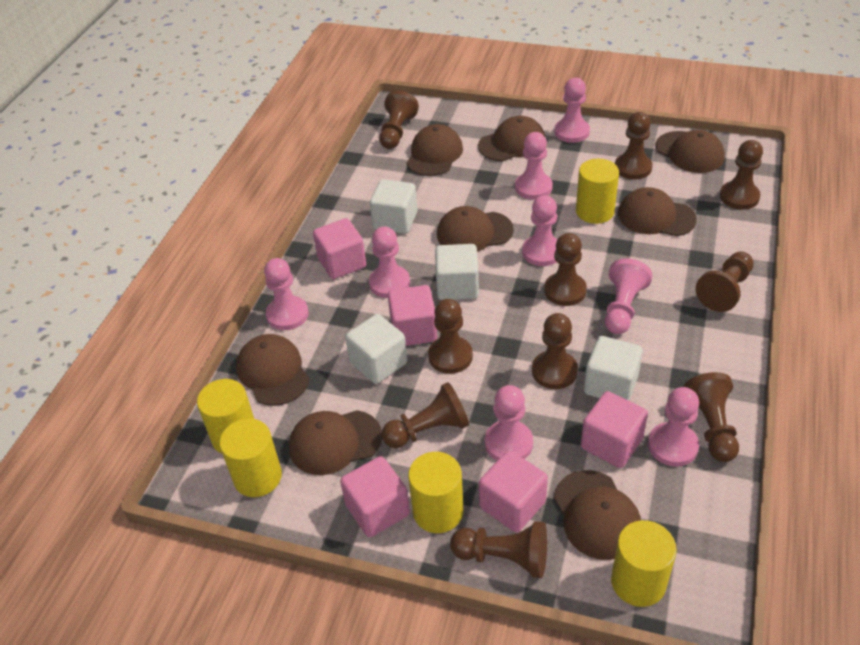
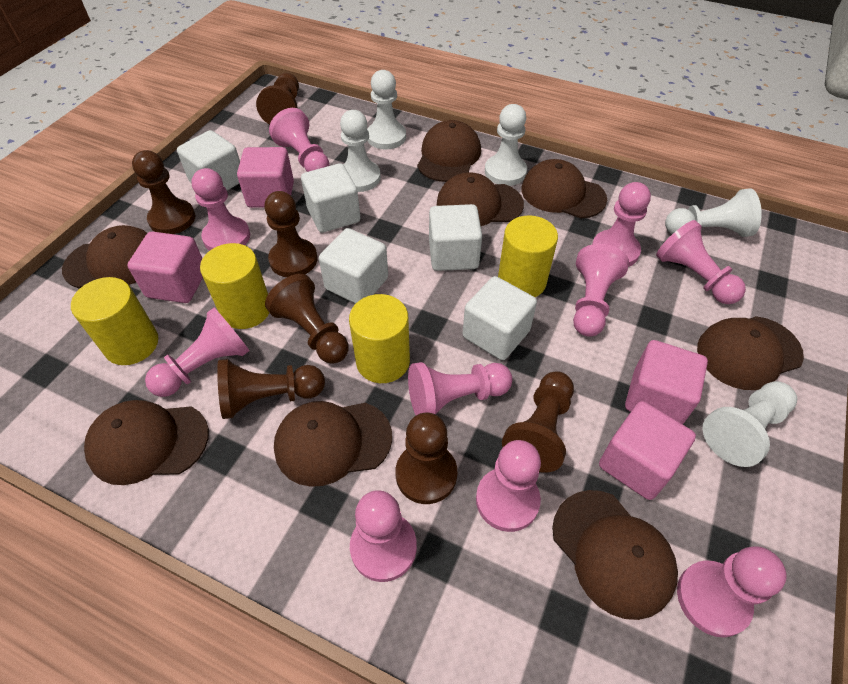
brown pawn: 10 -> 7
pink cube: 5 -> 4
pink pawn: 8 -> 10
white cube: 4 -> 5
white pawn: 0 -> 5
yellow cylinder: 5 -> 4

